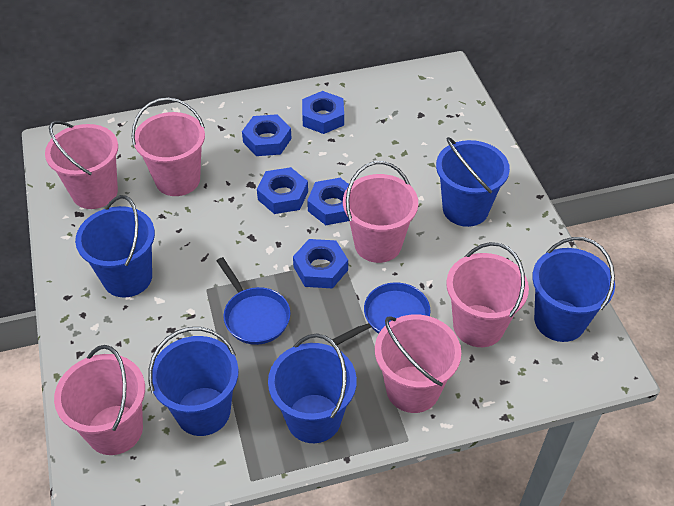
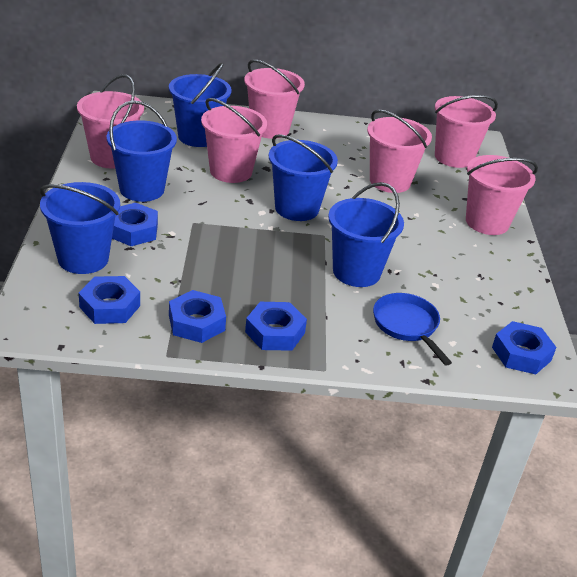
blue pan: 2 -> 1

